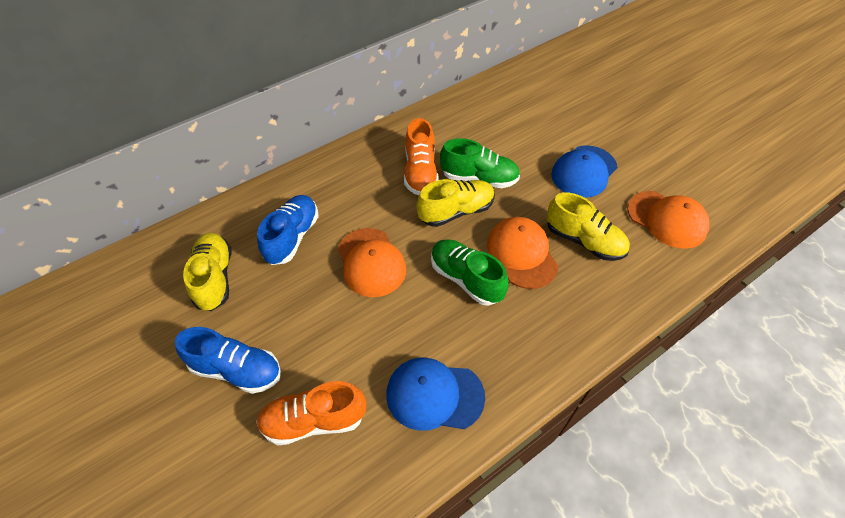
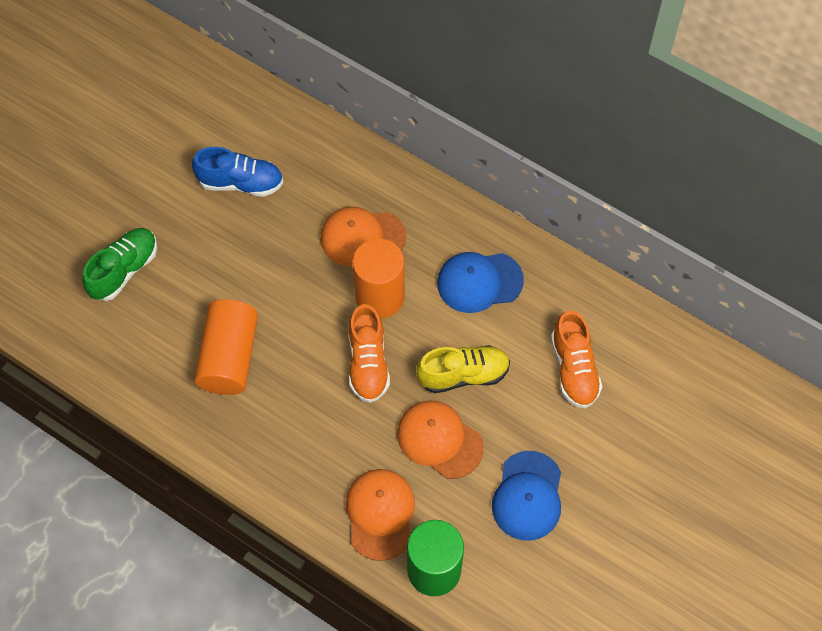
blue shoe: 2 -> 1
green cylinder: 0 -> 1
green shoe: 2 -> 1
orange cylinder: 0 -> 2
yellow shoe: 3 -> 1

